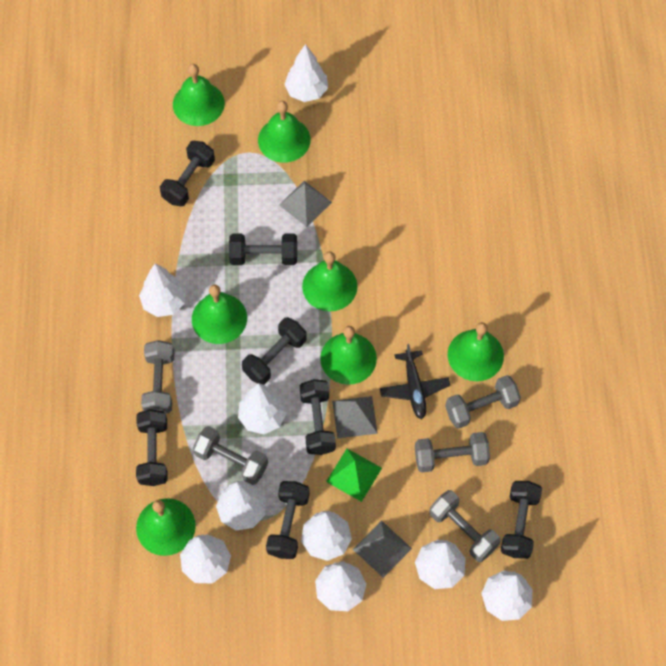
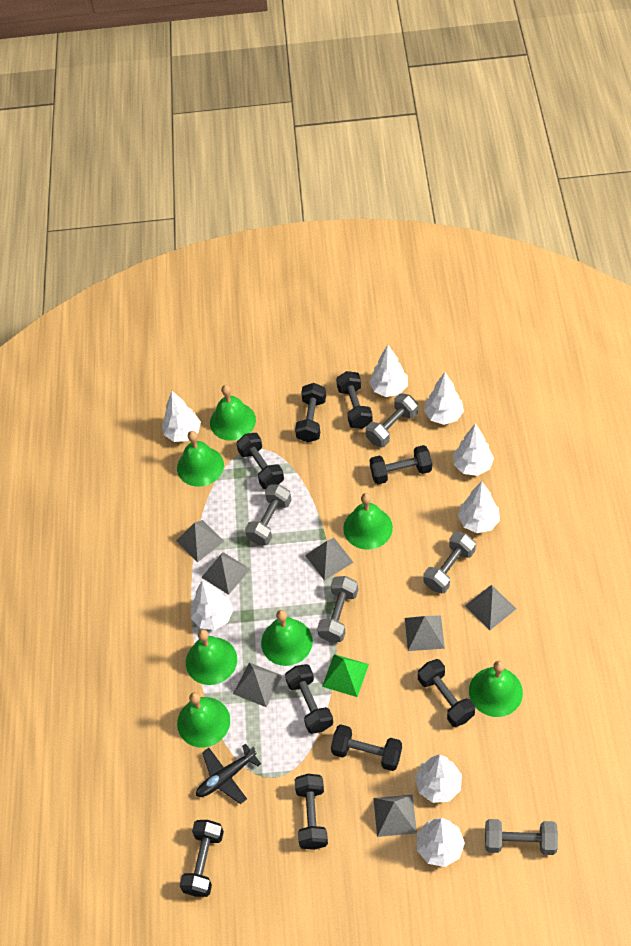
black dumbbell: 7 -> 9
grey pyramid: 3 -> 7
white tree: 9 -> 8

